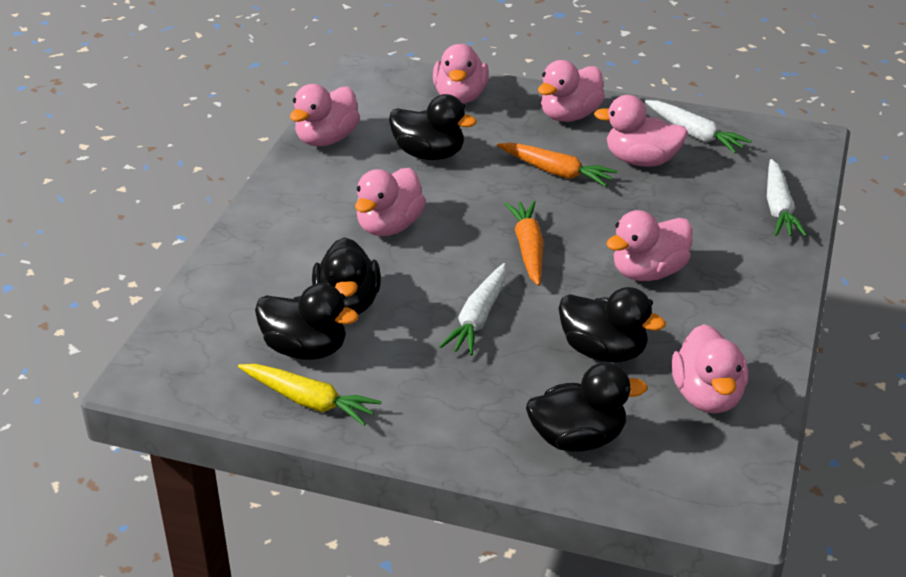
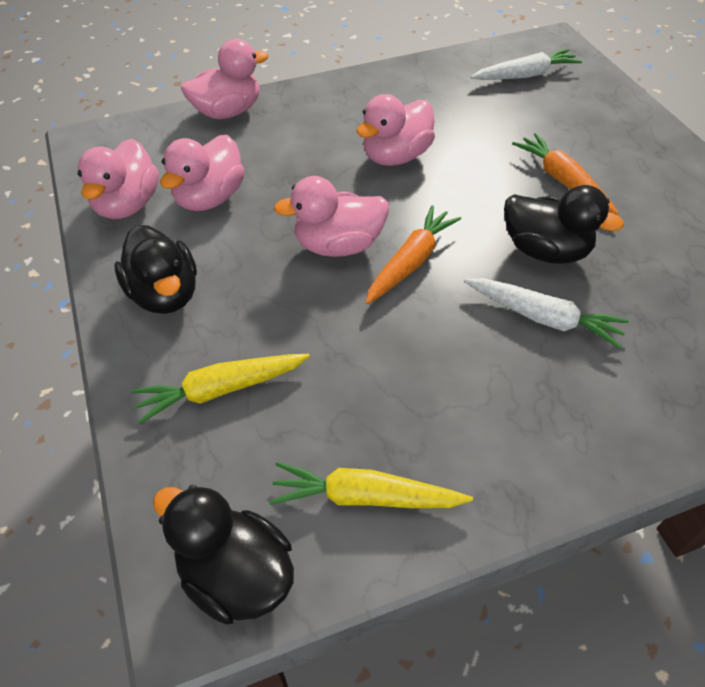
black duck: 5 -> 3
pink duck: 7 -> 5
white carrot: 3 -> 2
yellow carrot: 1 -> 2

